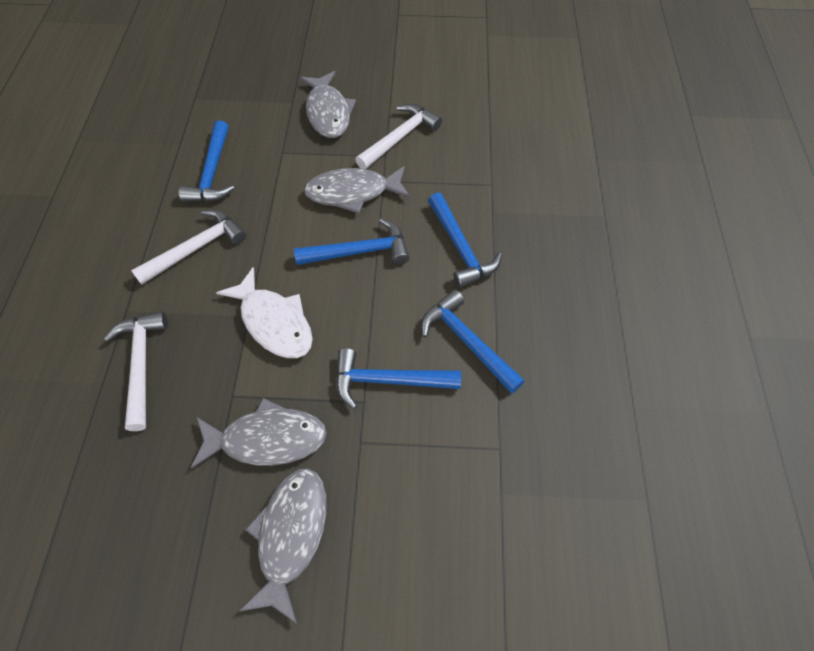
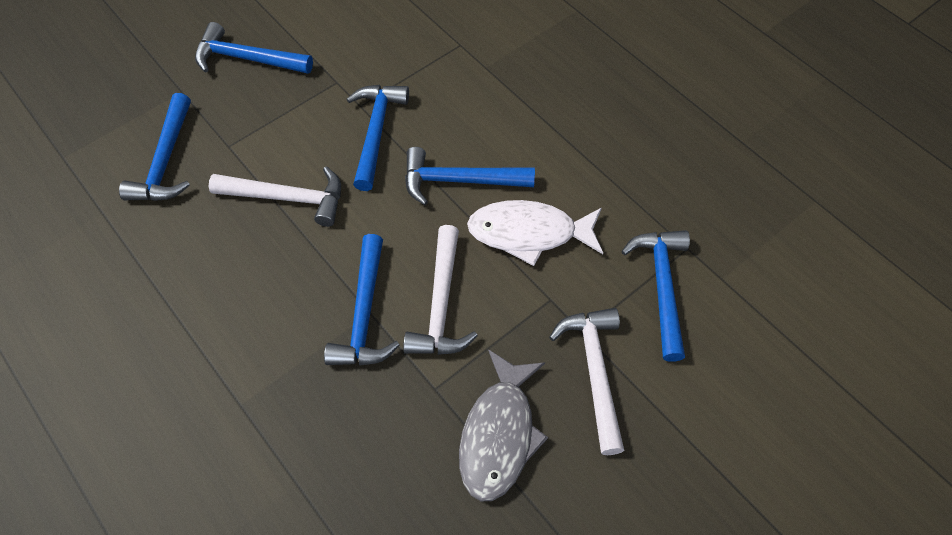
blue hammer: 5 -> 6
grey fish: 4 -> 1

